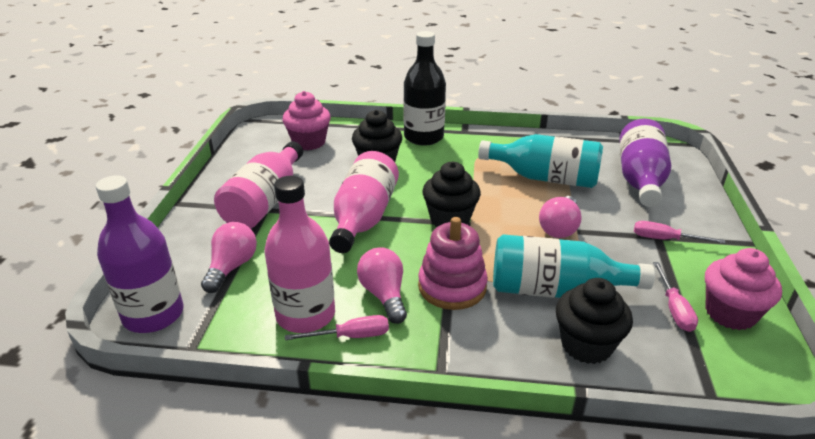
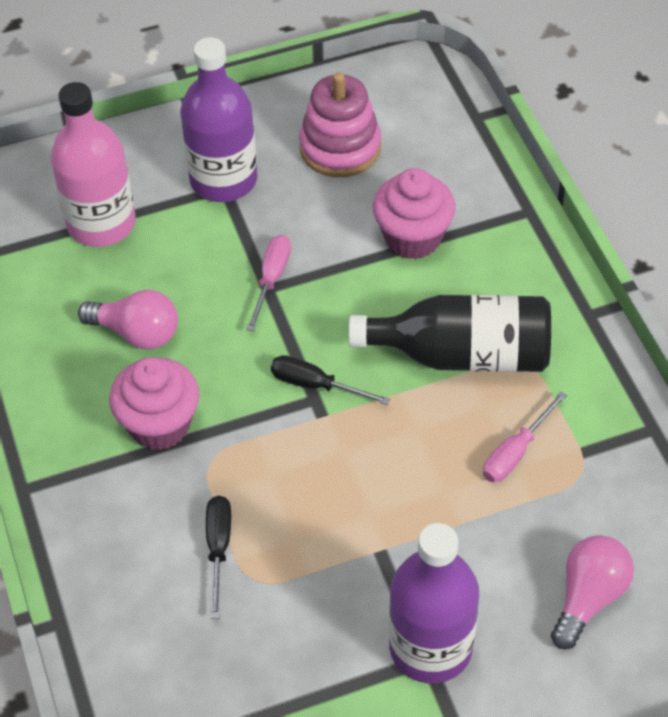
black cupcake: 3 -> 0
black screwdriver: 0 -> 2
pink bottle: 3 -> 1
pink light bulb: 3 -> 2
pink screwdriver: 3 -> 2
turquoise bottle: 2 -> 0

